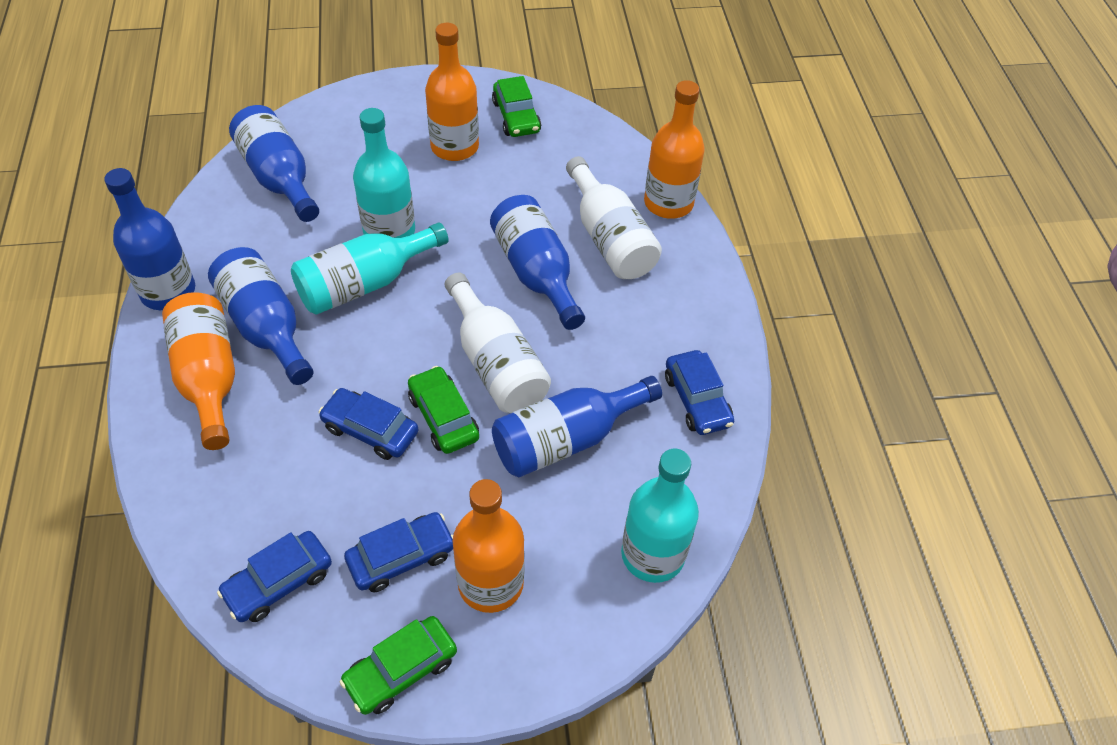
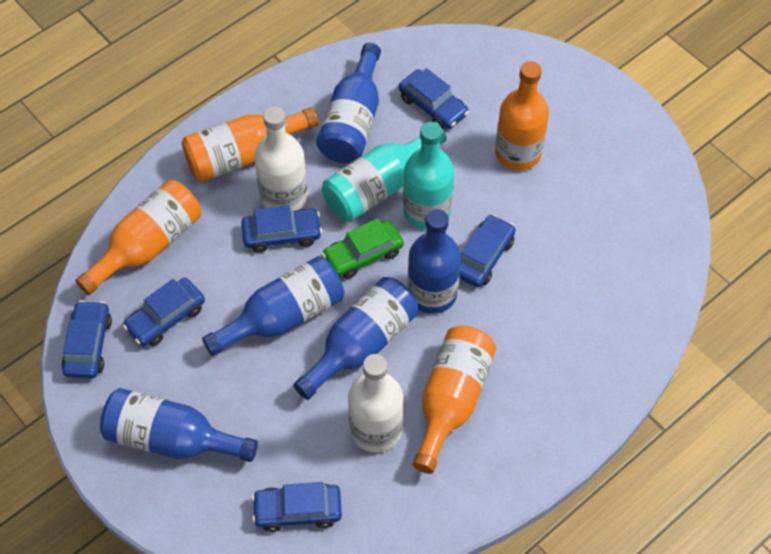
blue car: 4 -> 6
green car: 3 -> 1
turquoise bottle: 3 -> 2

